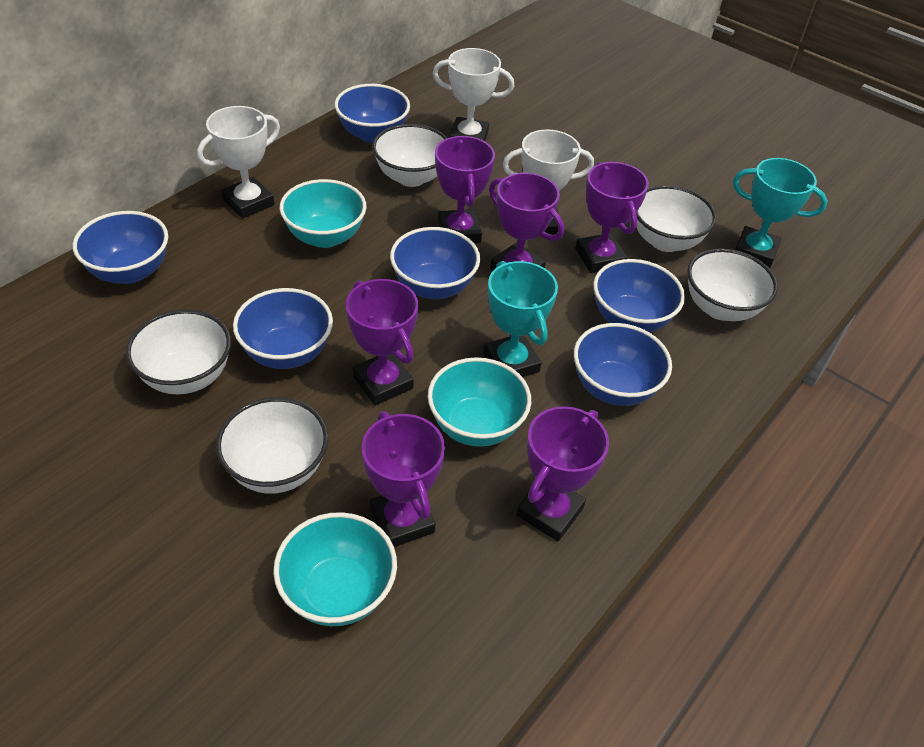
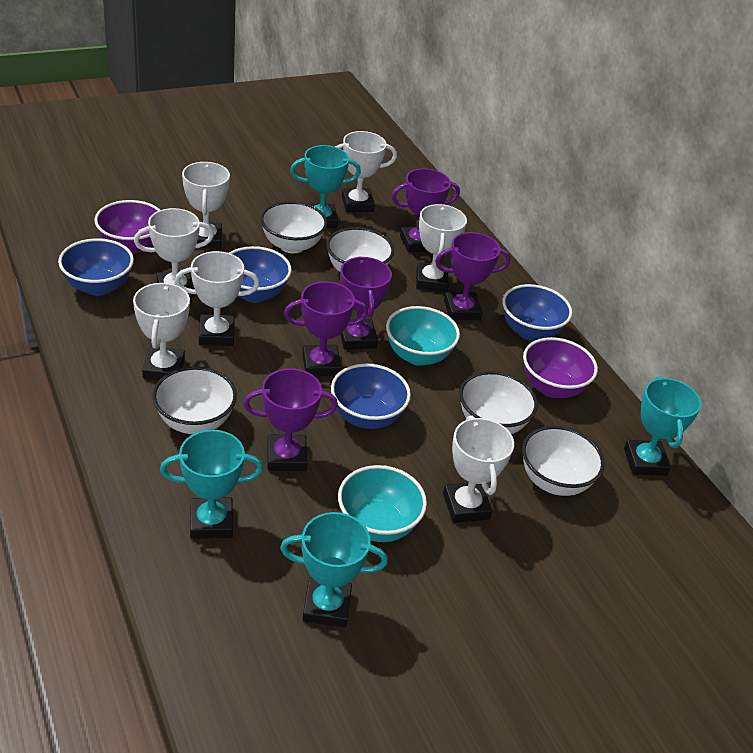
blue bowl: 6 -> 4
purple bowl: 0 -> 2
purple trophy: 6 -> 5
turquoise bowl: 3 -> 2
turquoise trophy: 2 -> 4
white trophy: 3 -> 7

